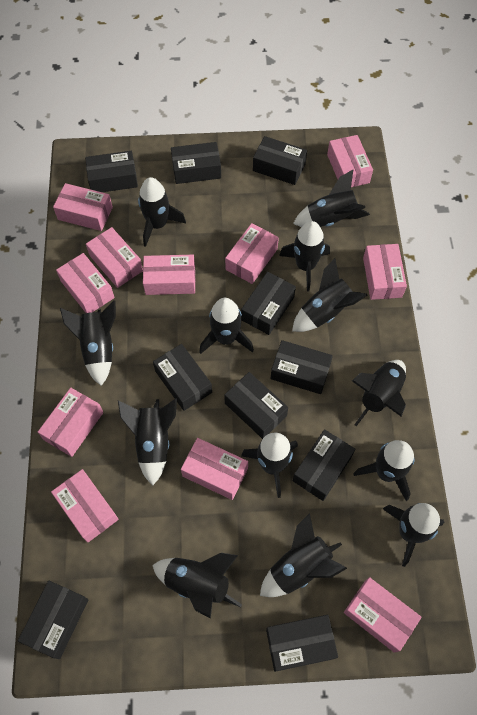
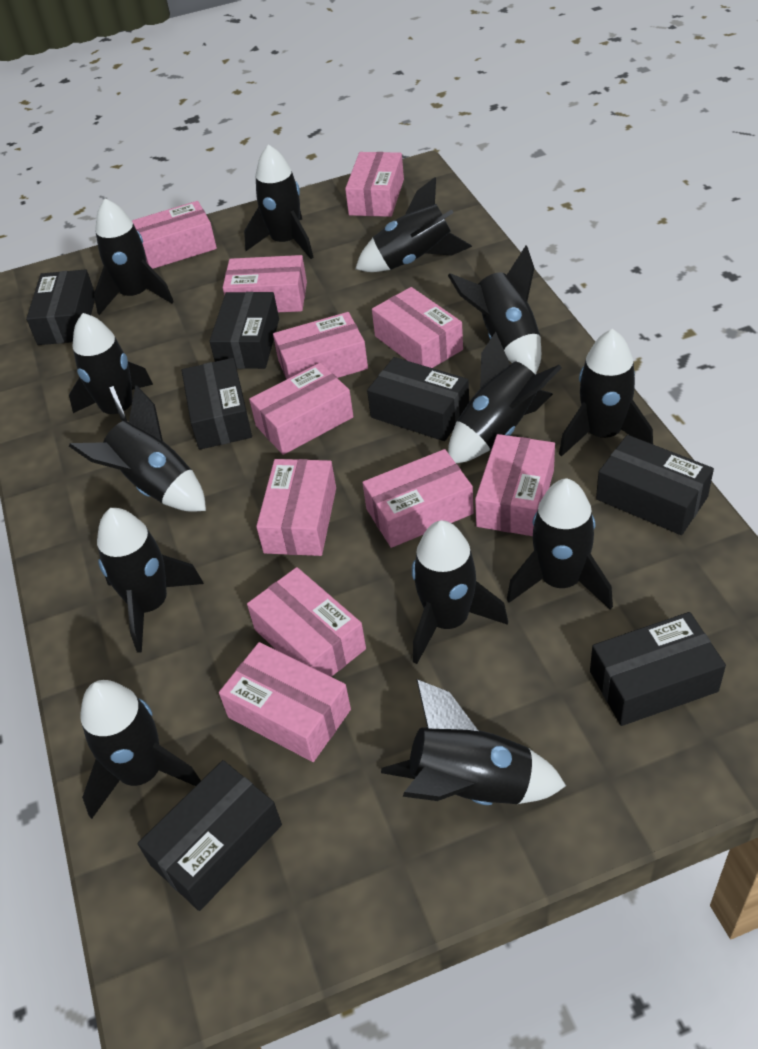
black box: 10 -> 7

